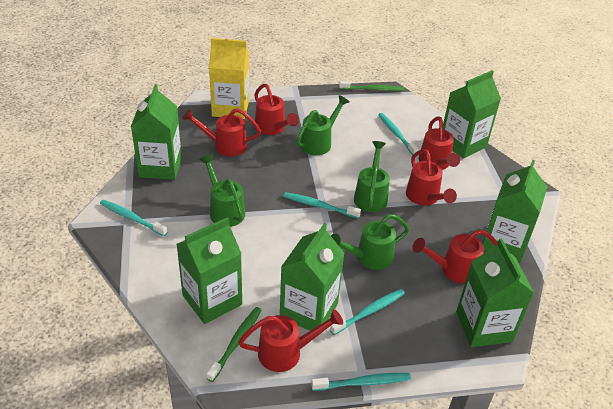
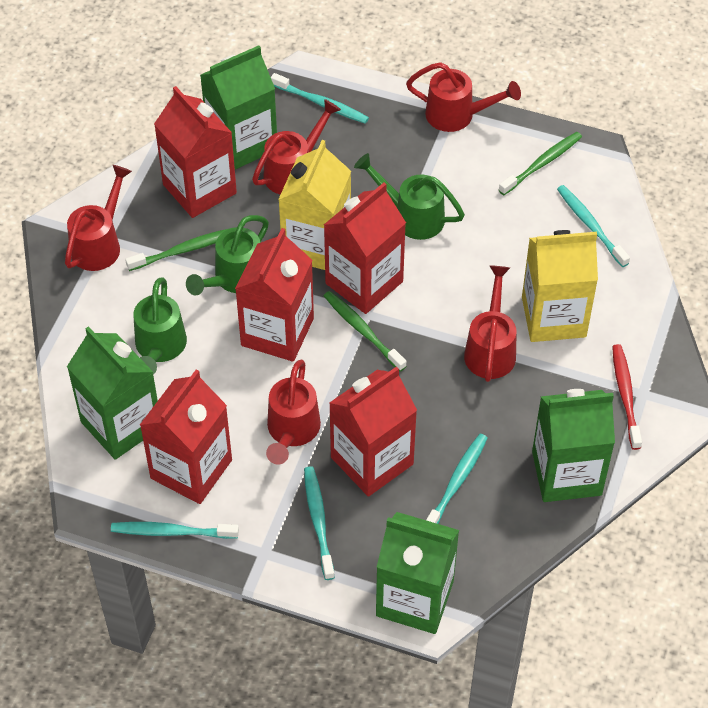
green carton: 6 -> 4
green toothbrush: 2 -> 3
green watering can: 4 -> 3
red carton: 0 -> 5
red toothbrush: 0 -> 1
red watering can: 6 -> 5
yellow carton: 1 -> 2

